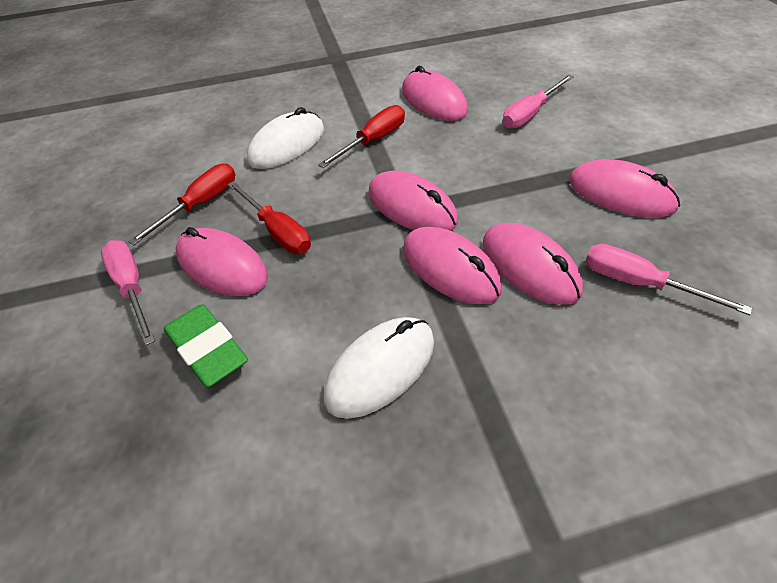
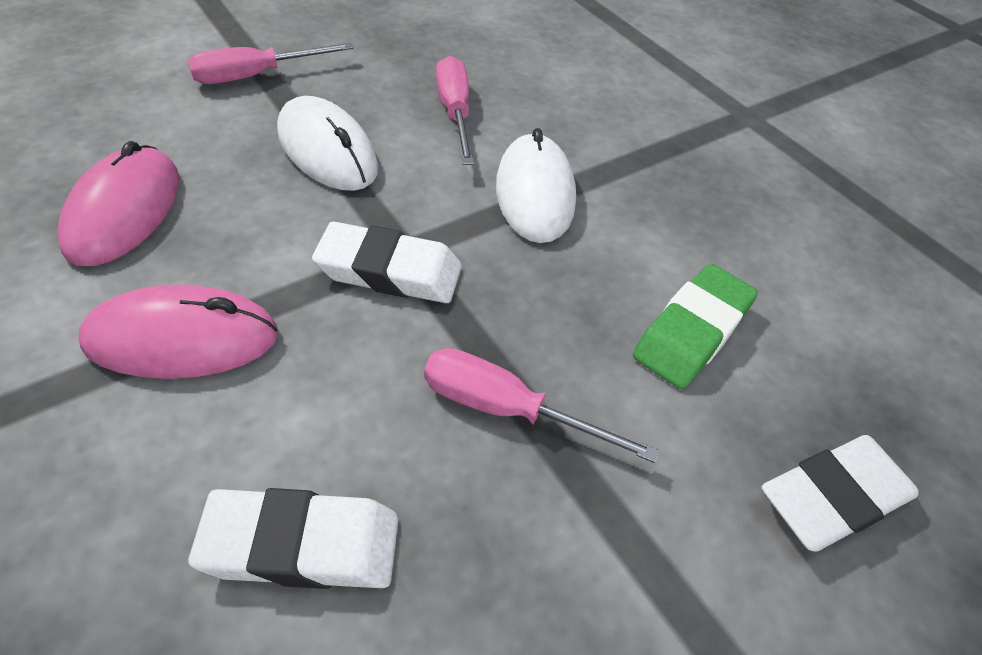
pink mouse: 6 -> 2
red screwdriver: 3 -> 0
white eraser: 0 -> 3

